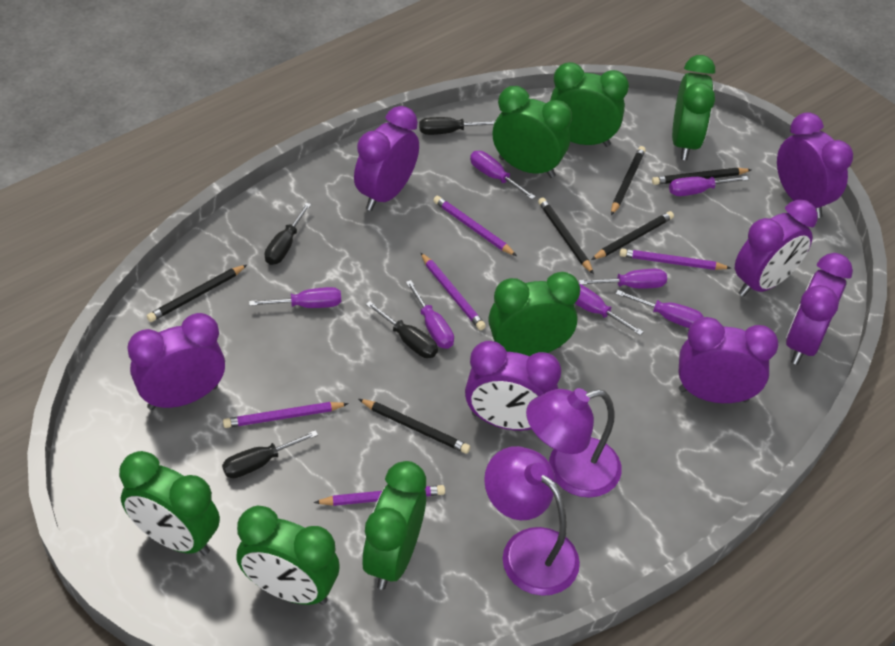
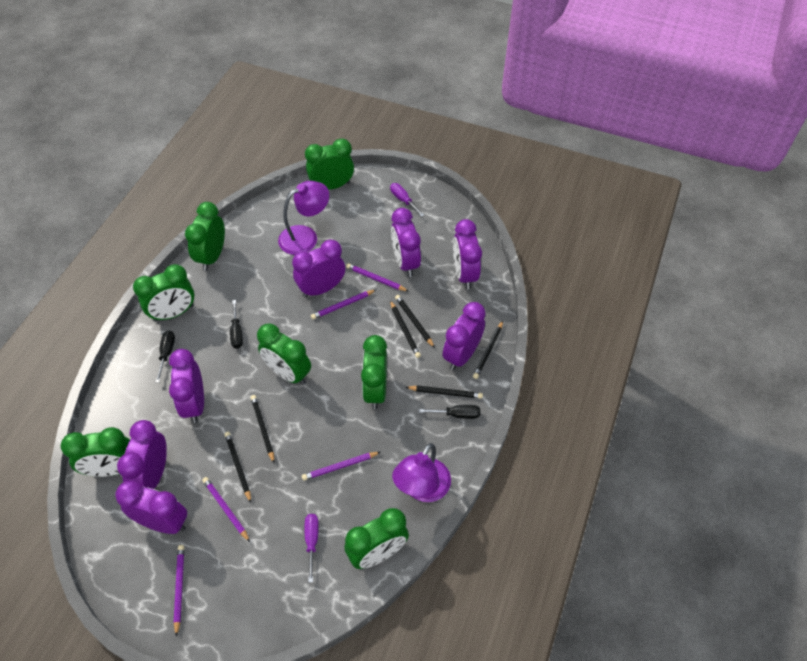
black screwdriver: 4 -> 3
purple screwdriver: 7 -> 2

